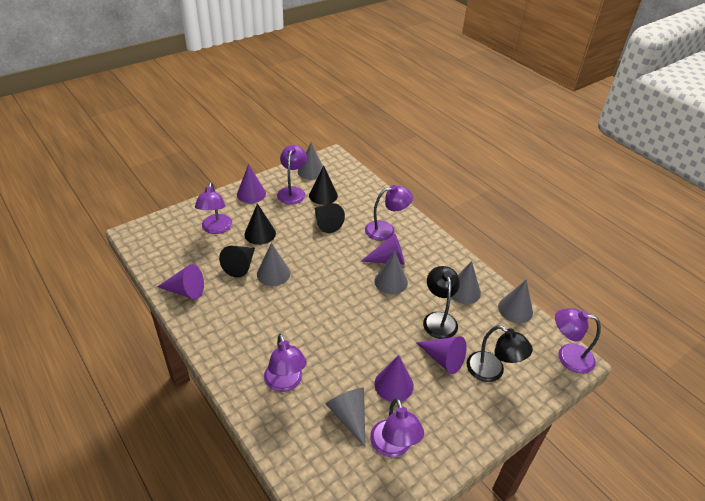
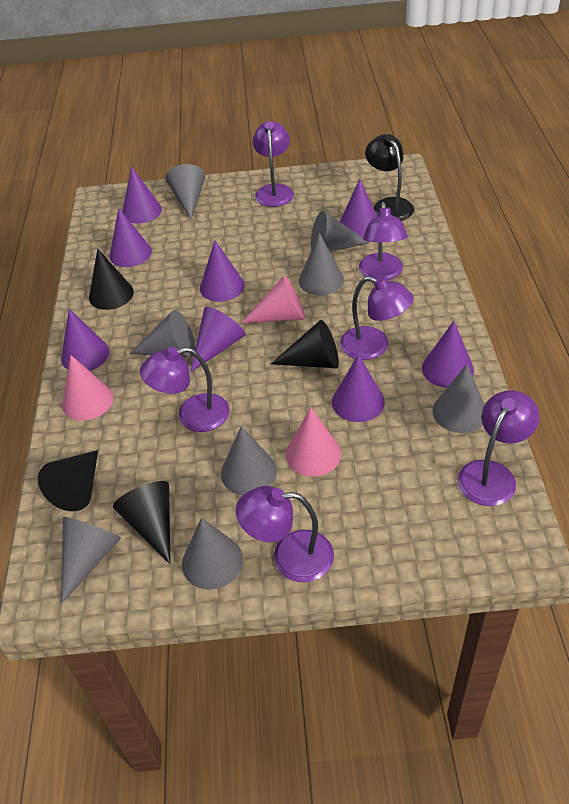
black lamp: 2 -> 1
grey cone: 6 -> 8
pink cone: 0 -> 3
purple cone: 5 -> 8

